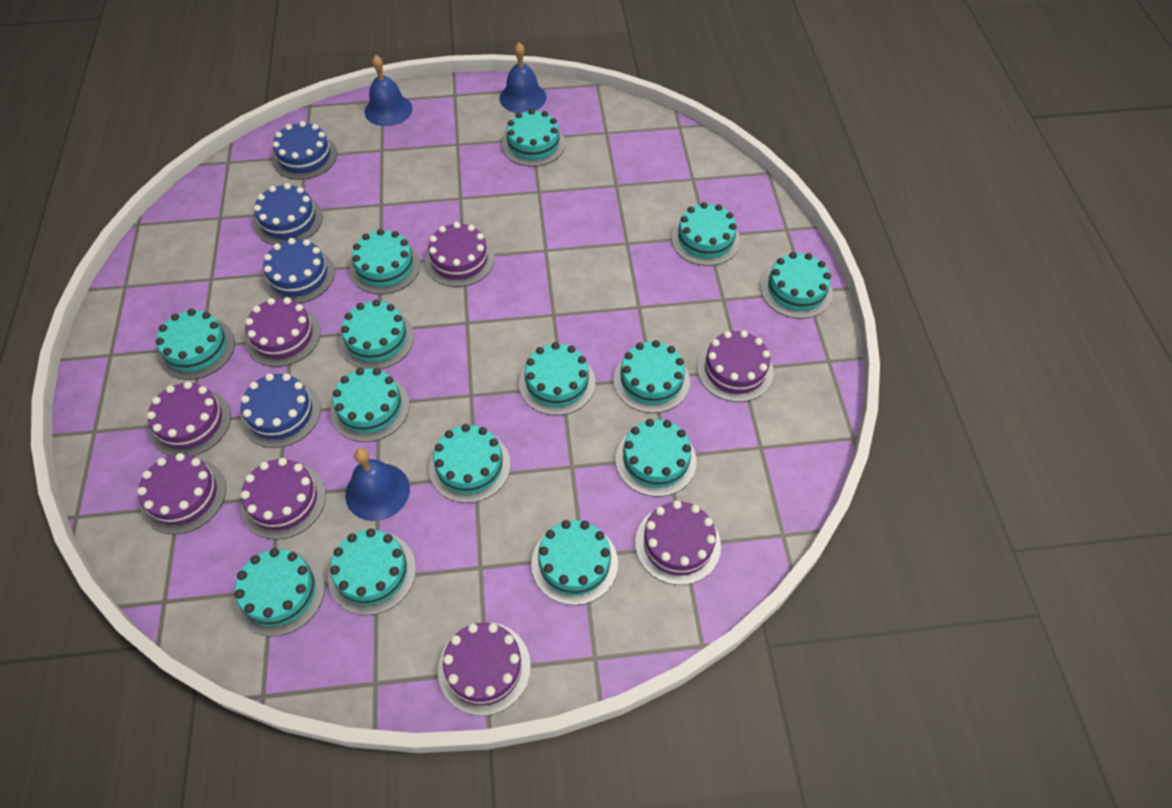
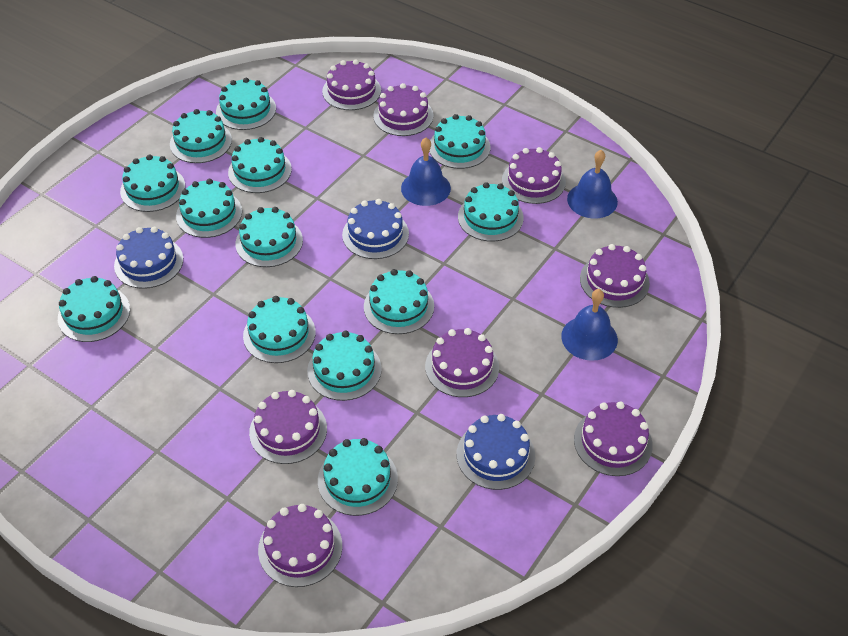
blue cake: 4 -> 3
turquoise cake: 14 -> 13

